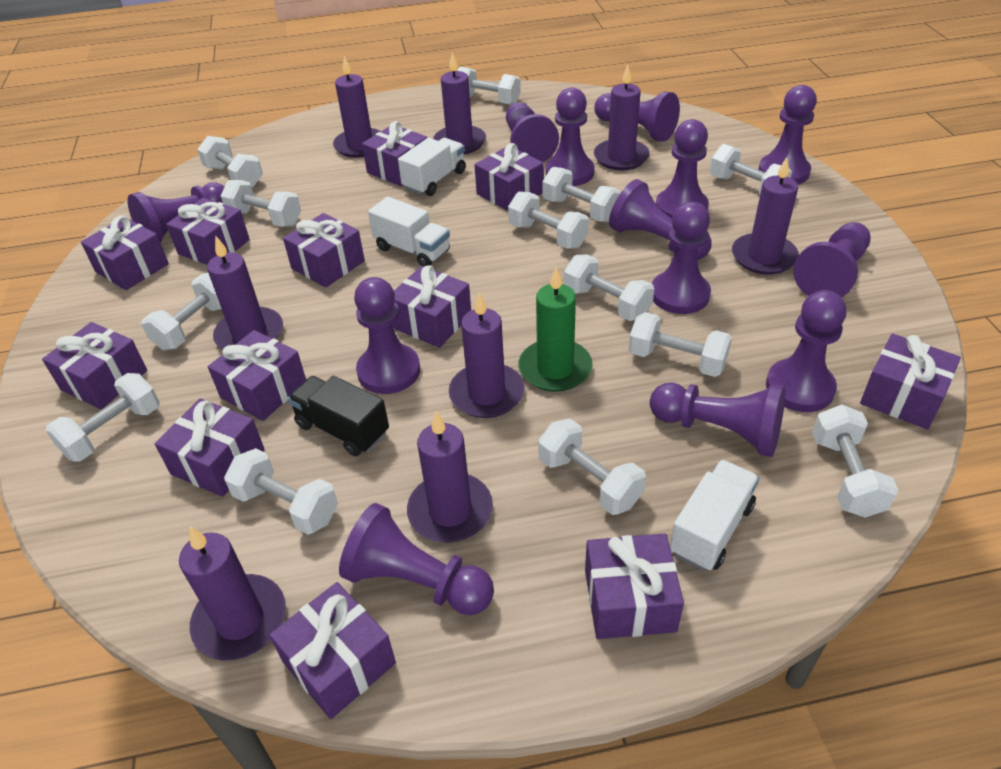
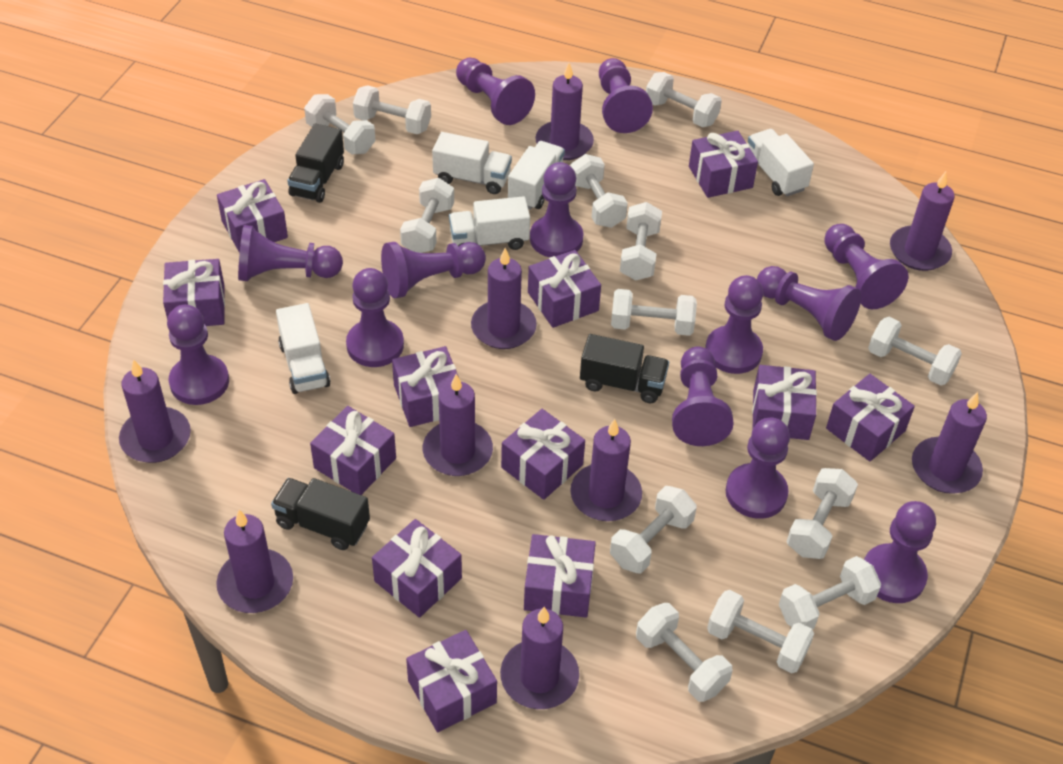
black truck: 1 -> 3
green candle: 1 -> 0
purple candle: 8 -> 9
white truck: 3 -> 5

